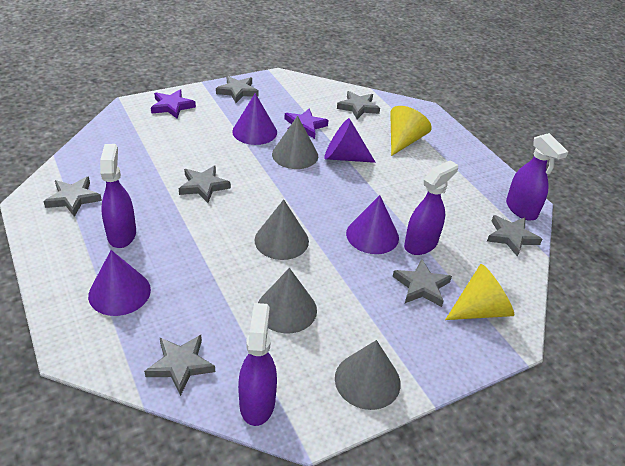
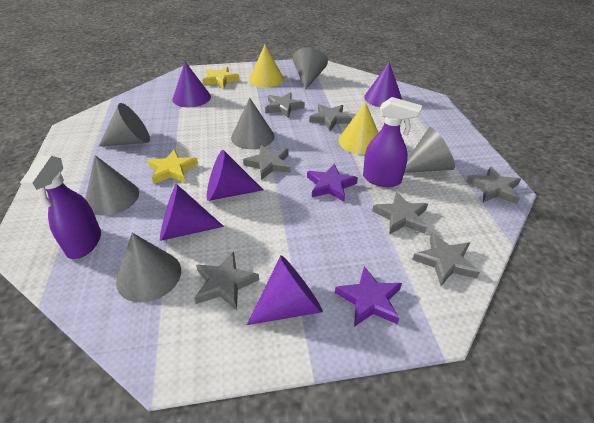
grey cone: 4 -> 6
purple cone: 4 -> 5
purple spray bottle: 4 -> 2
yellow star: 0 -> 2

